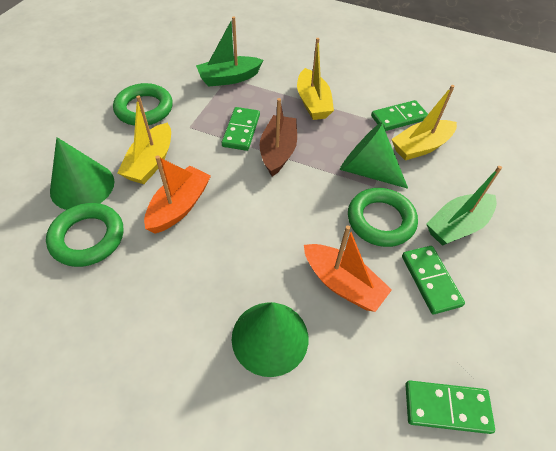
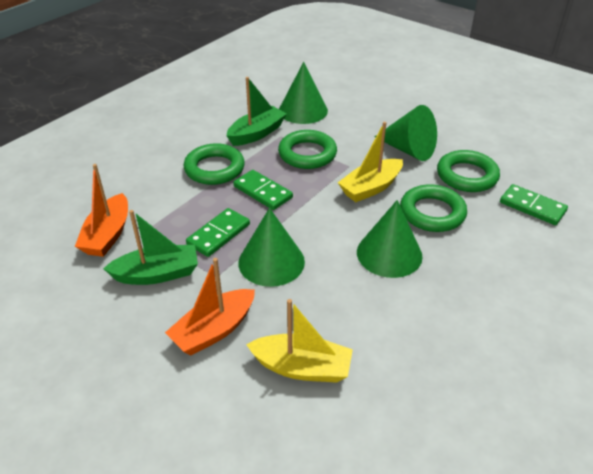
brown boat: 1 -> 0
green cone: 3 -> 4
green domino: 4 -> 3
green ring: 3 -> 4
yellow boat: 3 -> 2

